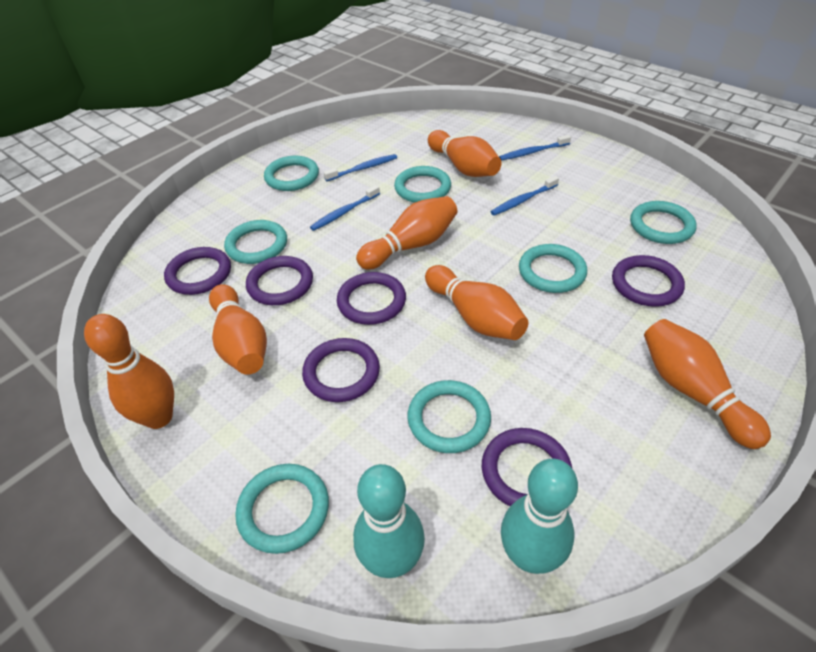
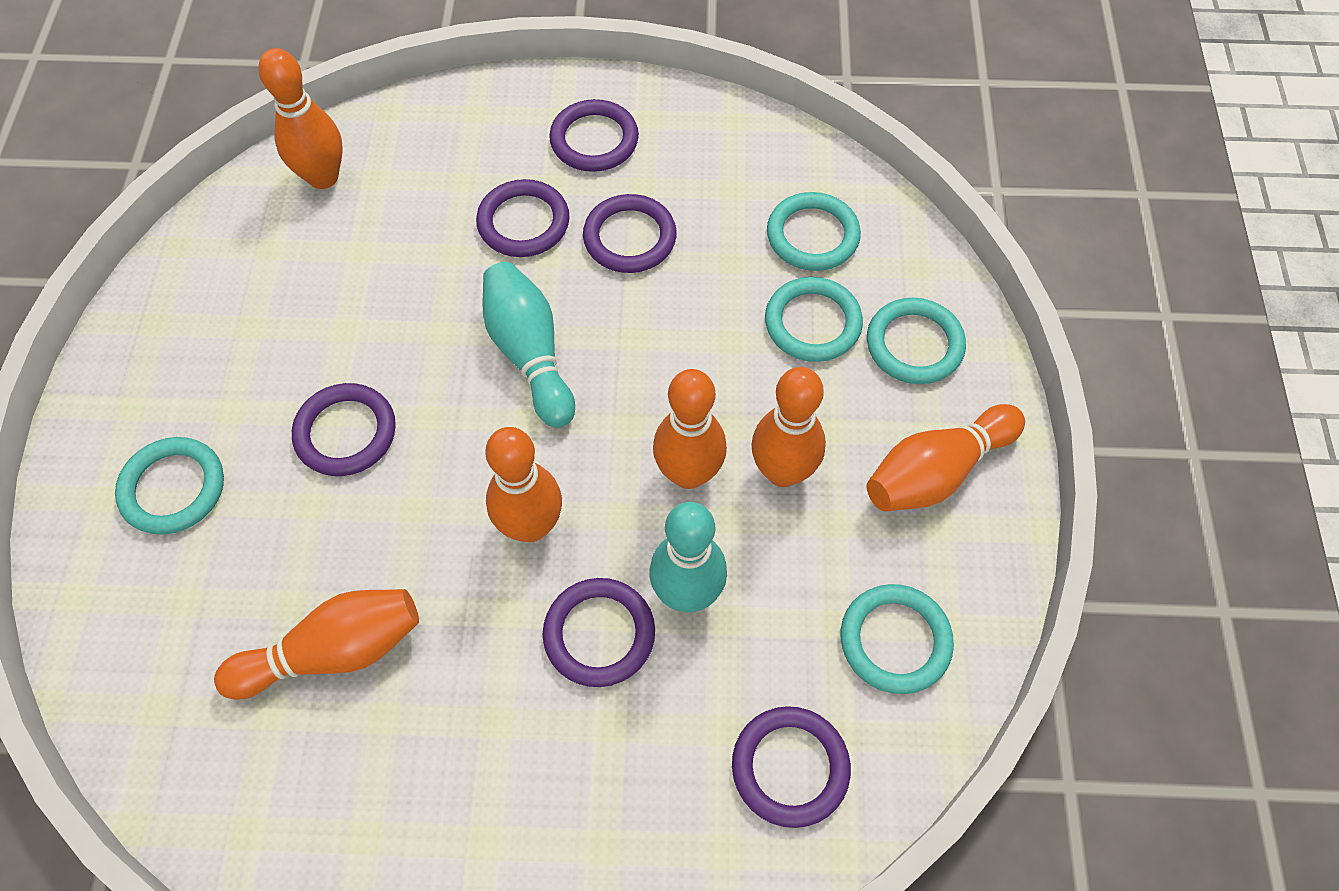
blue toothbrush: 4 -> 0
turquoise ring: 7 -> 5

